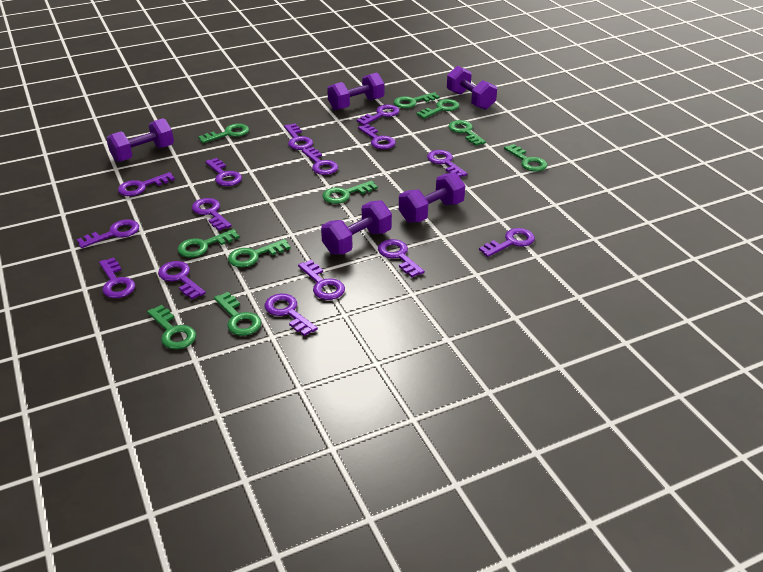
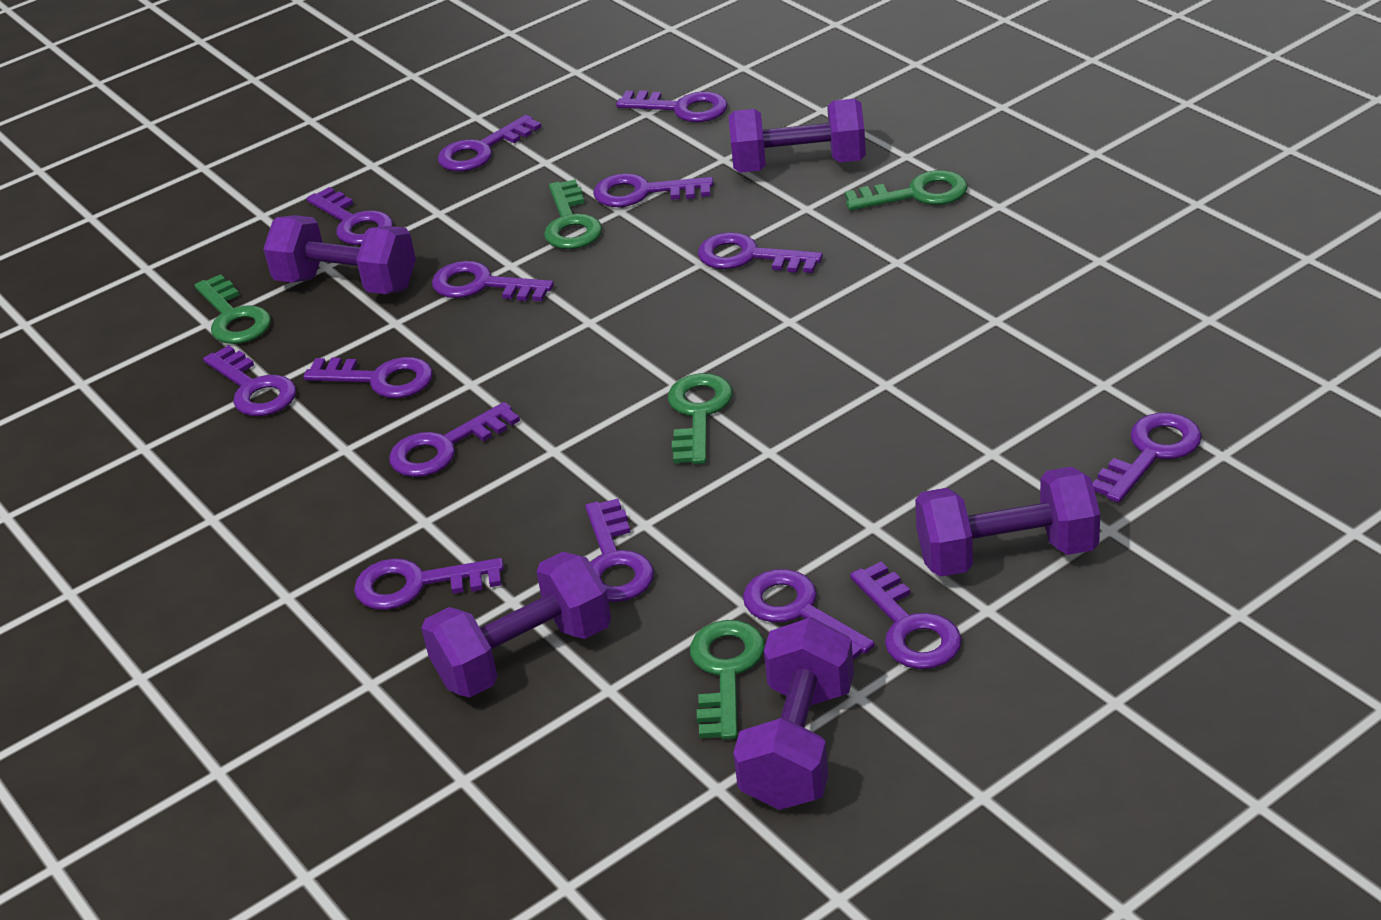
green key: 10 -> 5
purple key: 15 -> 14

